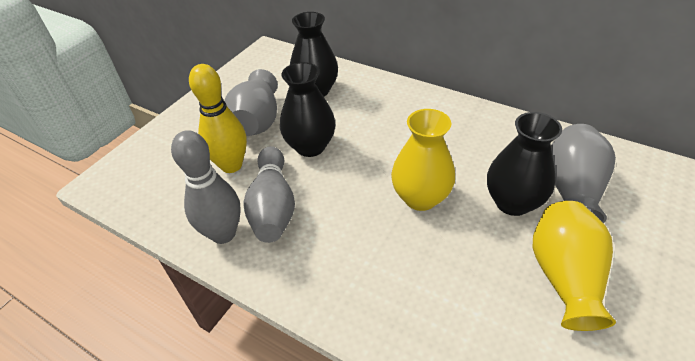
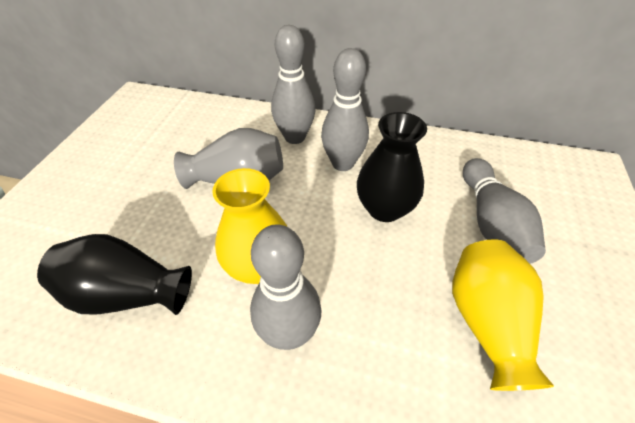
black vase: 3 -> 2
grey bowling pin: 2 -> 4
grey vase: 2 -> 1
yellow bowling pin: 1 -> 0

